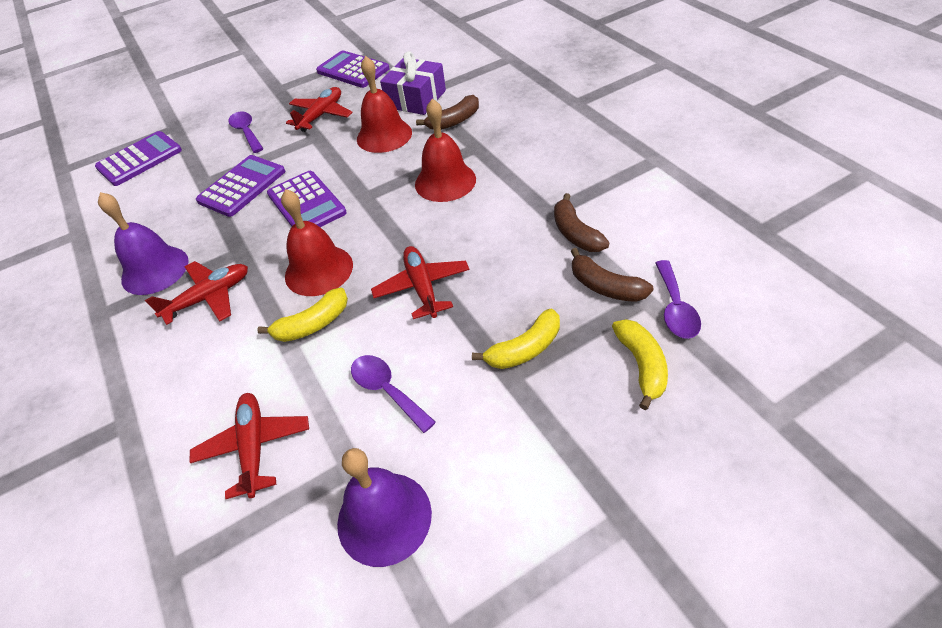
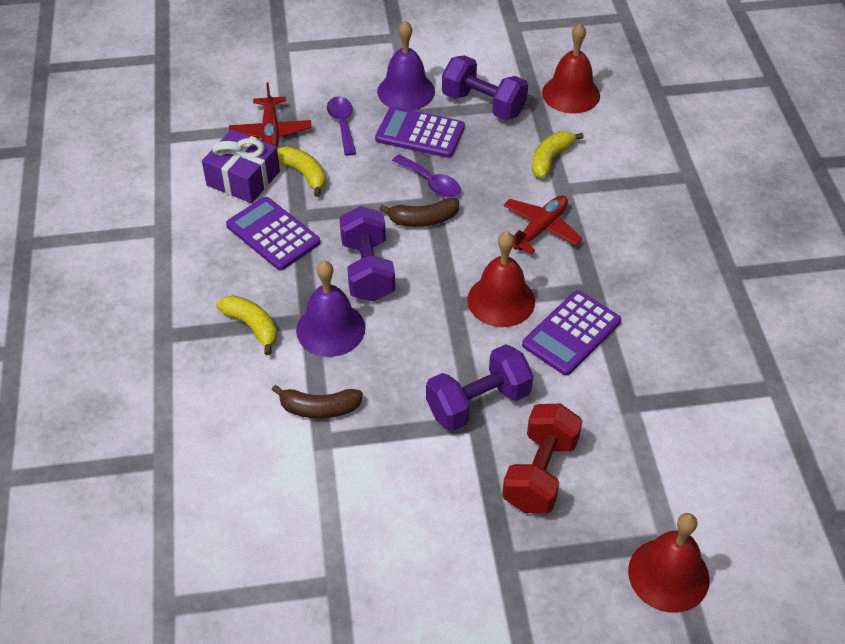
brown banana: 3 -> 2
purple calculator: 4 -> 3
purple dumbbell: 0 -> 3
purple spoon: 3 -> 2
red dumbbell: 0 -> 1
red plane: 4 -> 2

